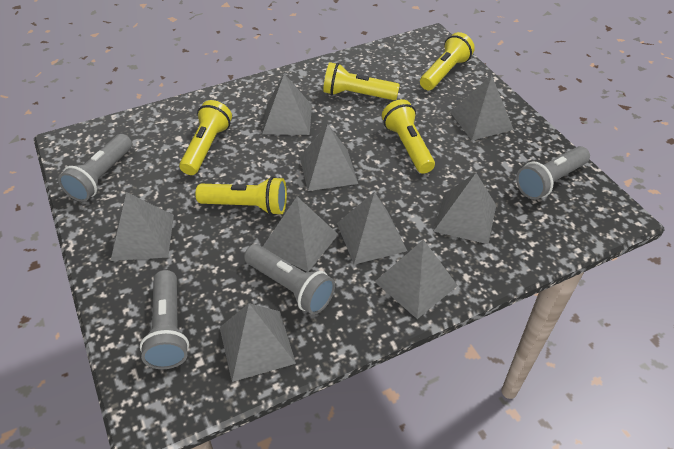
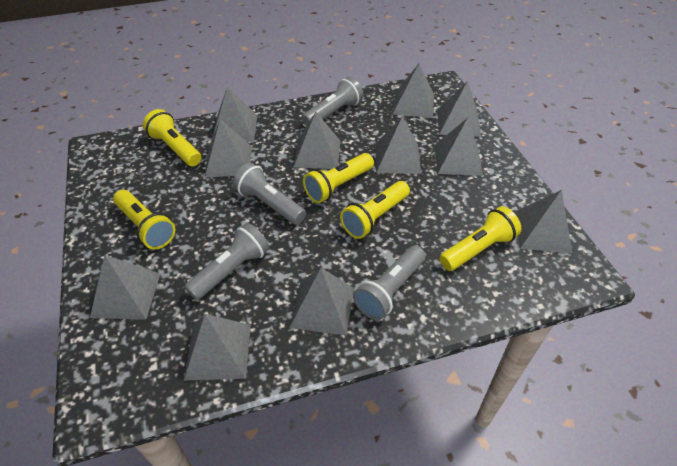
grey pyramid: 9 -> 11

